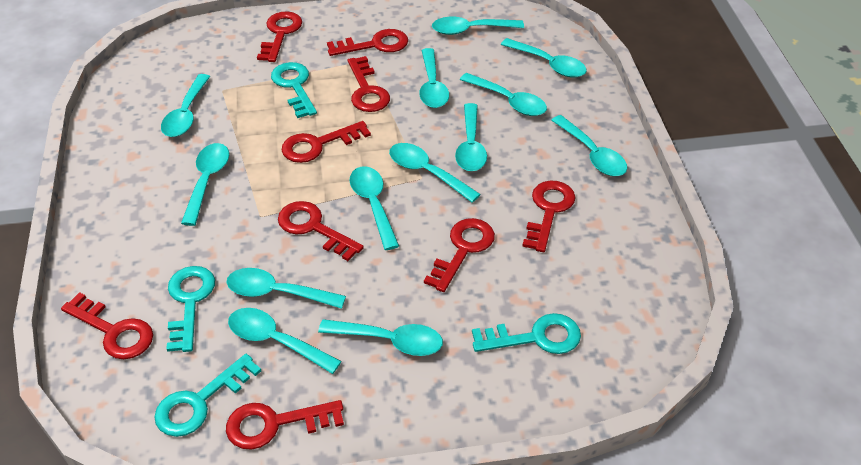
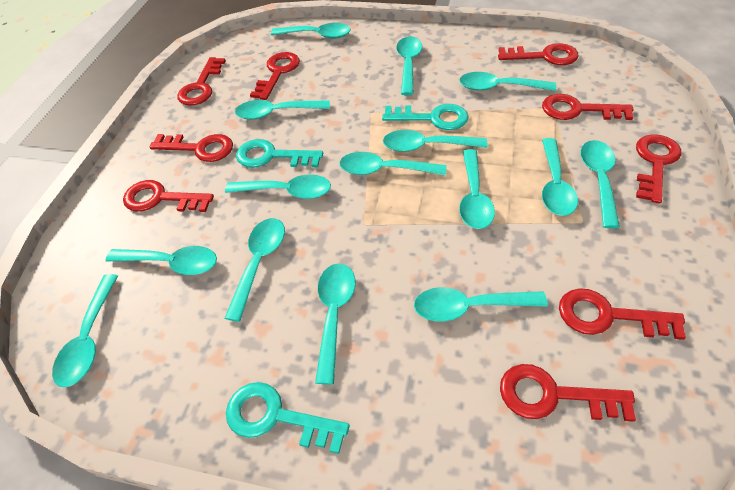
turquoise key: 4 -> 3
turquoise spoon: 13 -> 15

